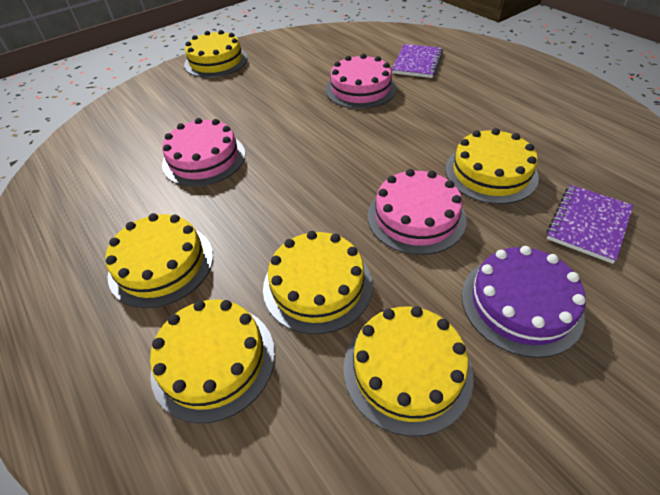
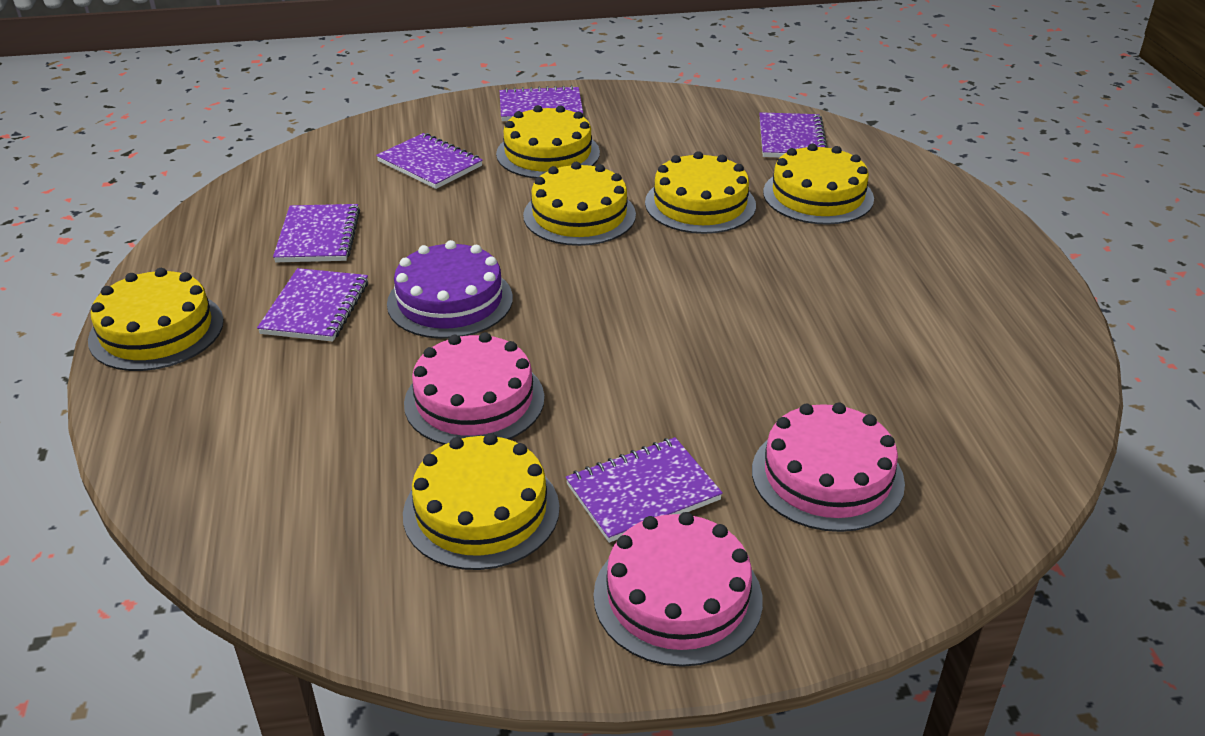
purple notebook: 2 -> 6

